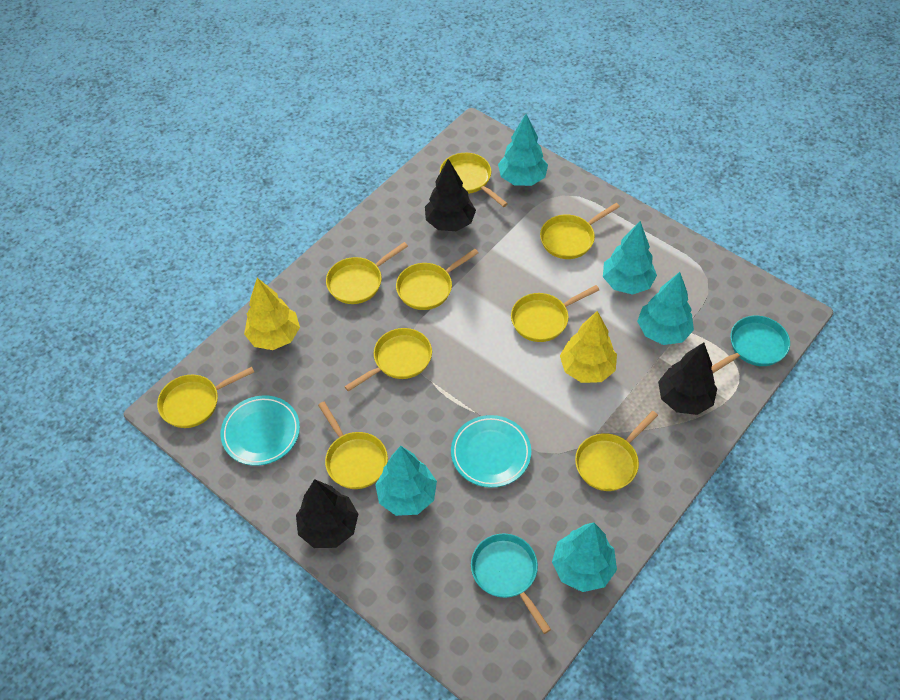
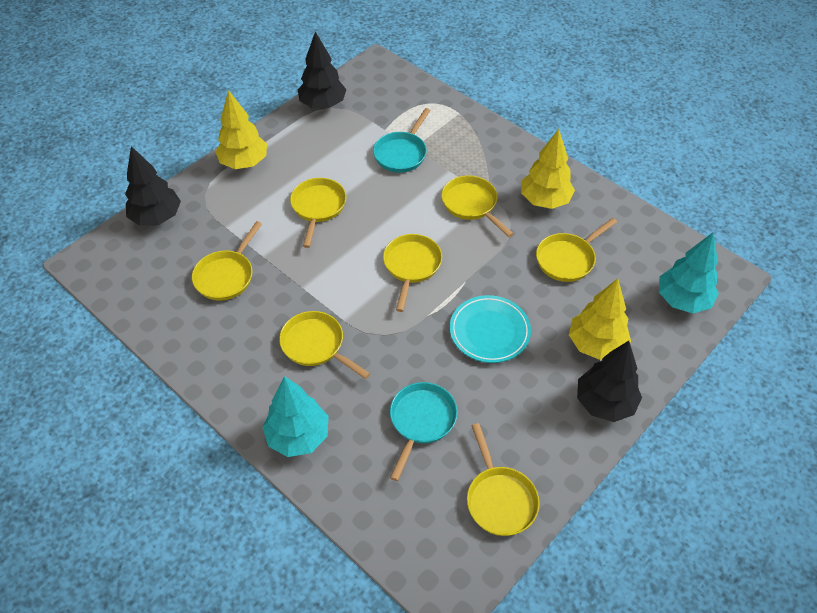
turquoise plate: 2 -> 1
turquoise tree: 5 -> 2
yellow pan: 9 -> 7
yellow tree: 2 -> 3

